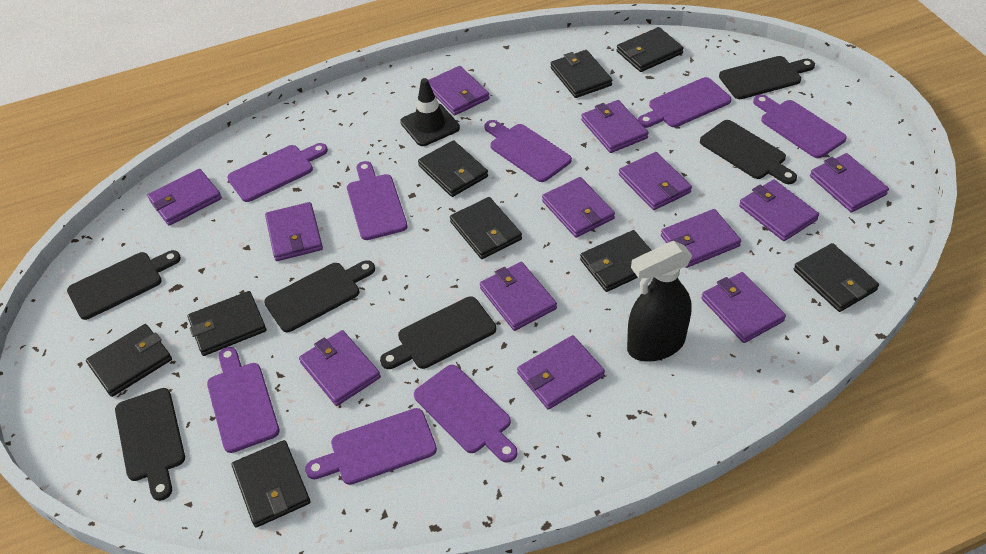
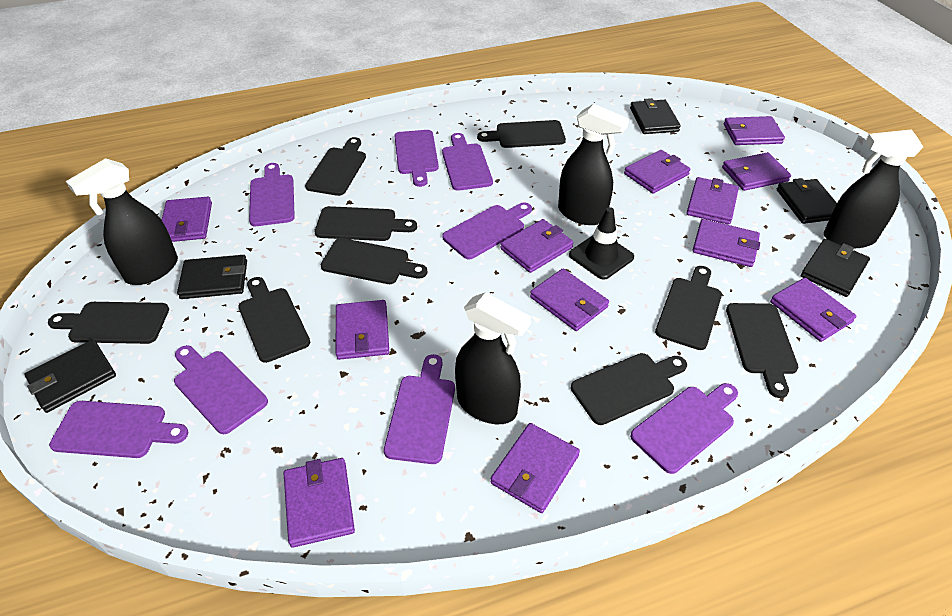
black cutting board: 6 -> 9
black spray bottle: 1 -> 4
black wallet: 9 -> 5
purple wallet: 13 -> 12

